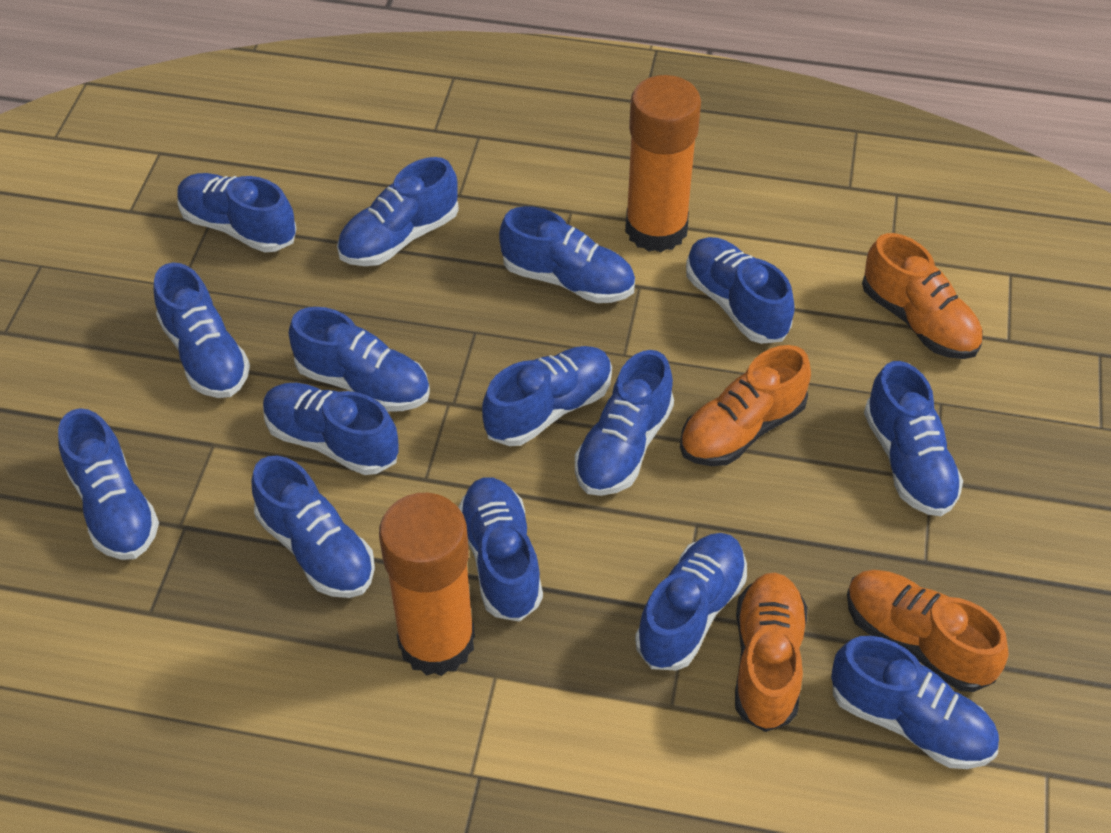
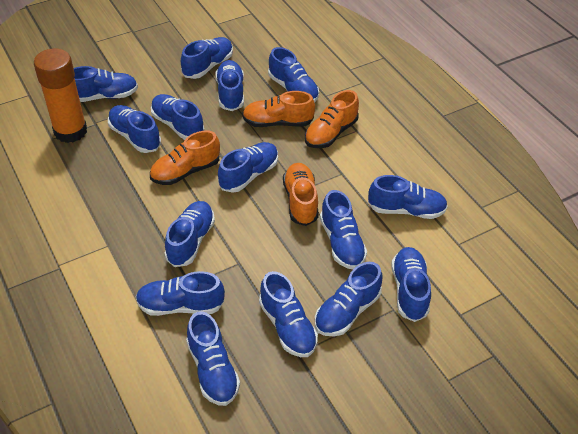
orange glue stick: 2 -> 1

